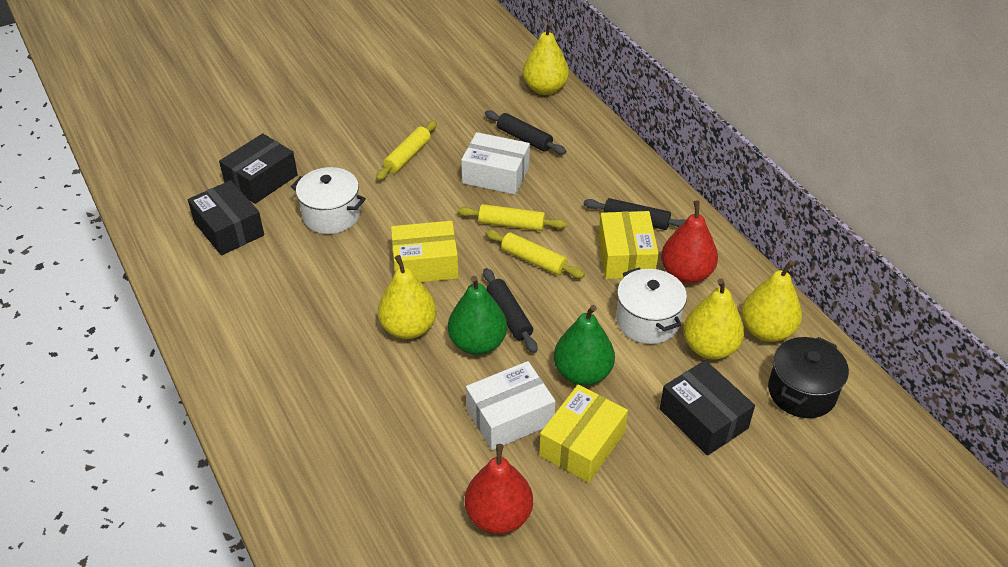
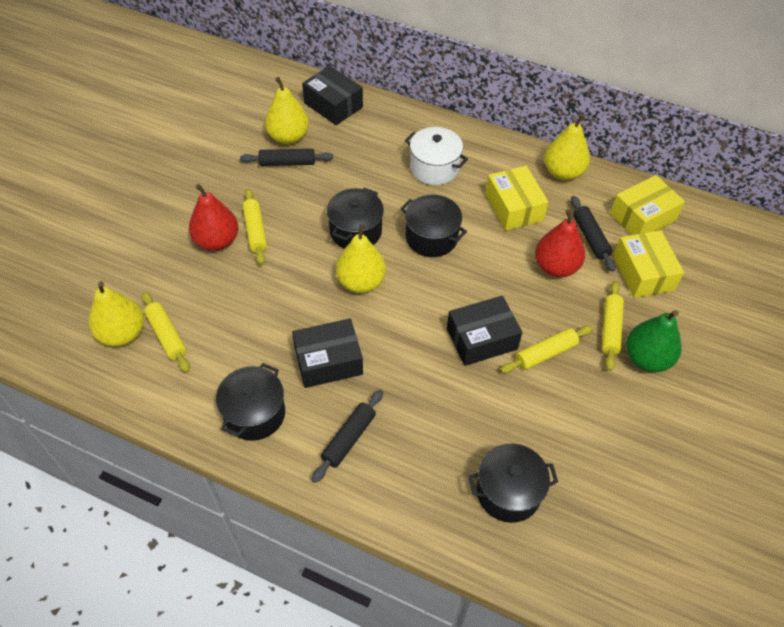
black pot: 1 -> 4
green pear: 2 -> 1
white box: 2 -> 0
white pot: 2 -> 1
yellow rolling pin: 3 -> 4

